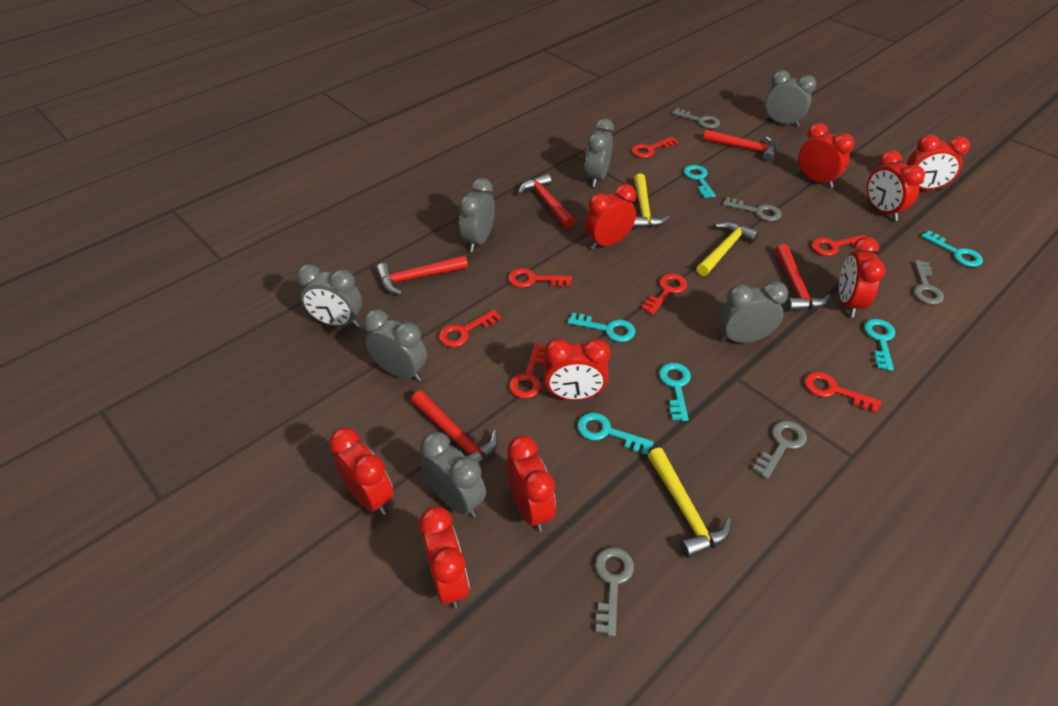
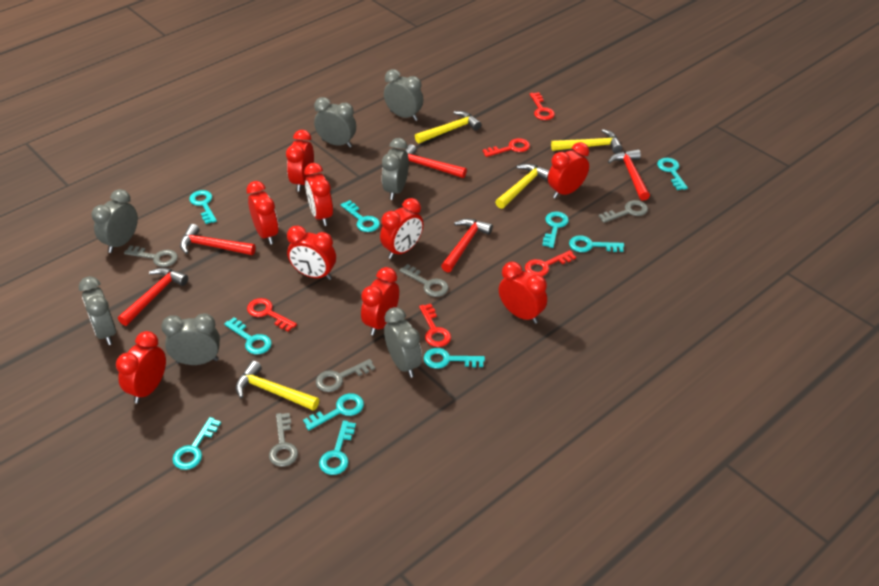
red key: 7 -> 5
turquoise key: 6 -> 10
yellow hammer: 3 -> 4

